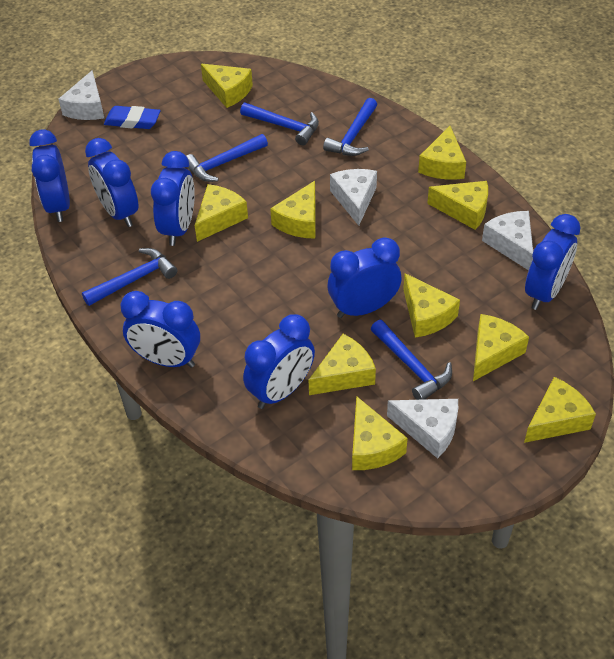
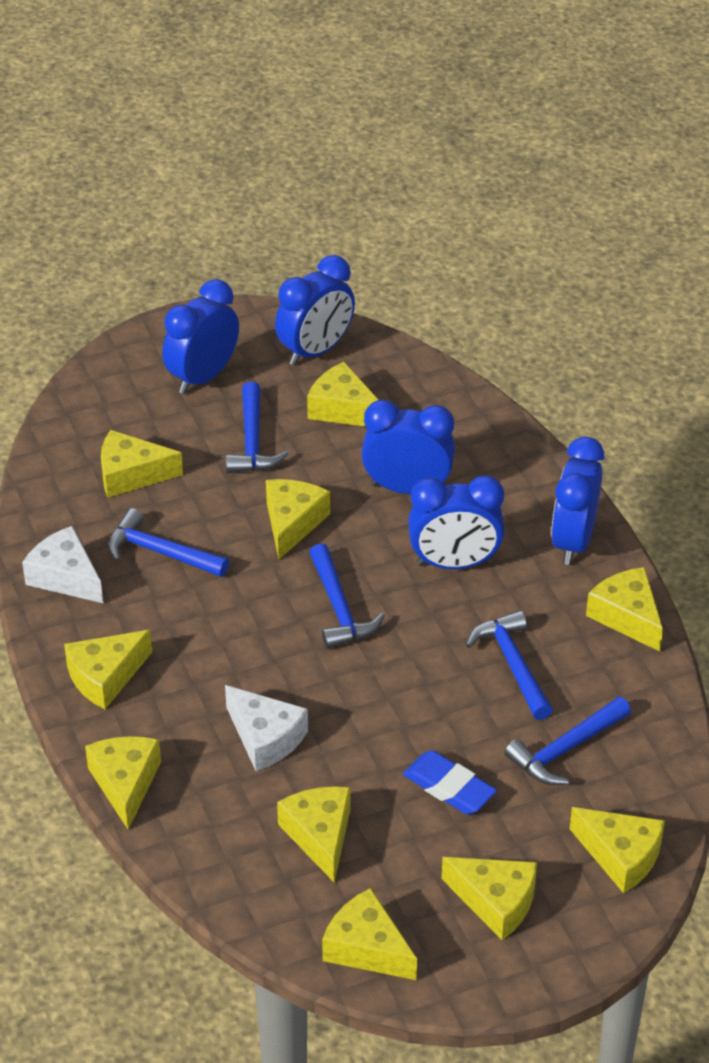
blue clock: 7 -> 5
white cheese: 4 -> 2

